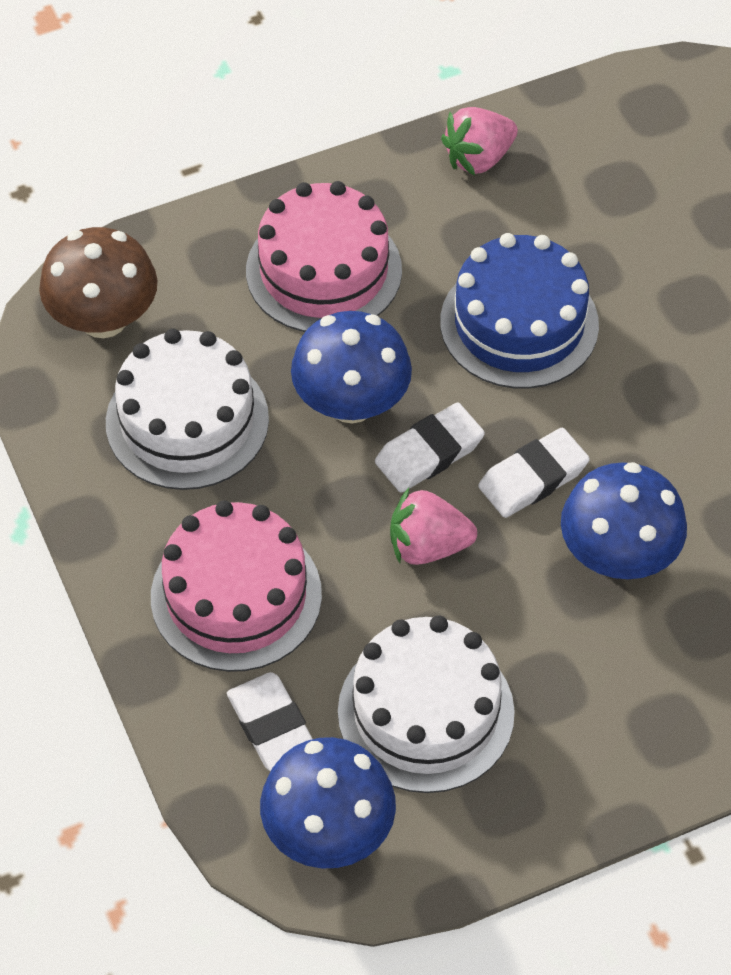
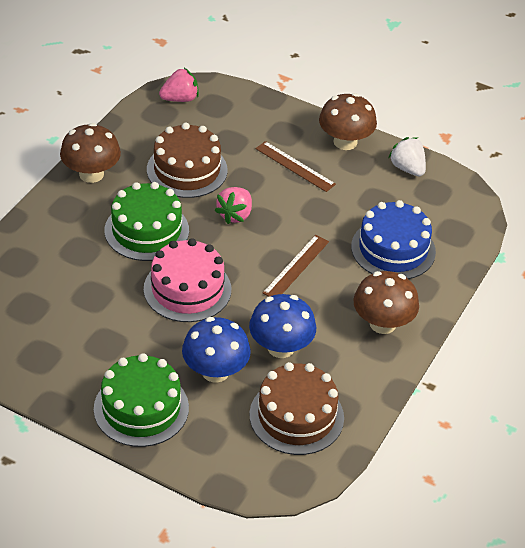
blue mushroom: 3 -> 2
brown cake: 0 -> 2
brown mushroom: 1 -> 3
brown ruler: 0 -> 2
green cake: 0 -> 2
pink cake: 2 -> 1
white cake: 2 -> 0
white eraser: 3 -> 0
white strawberry: 0 -> 1

